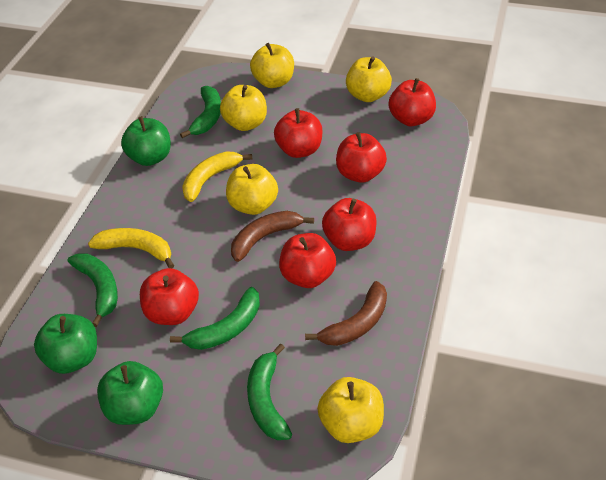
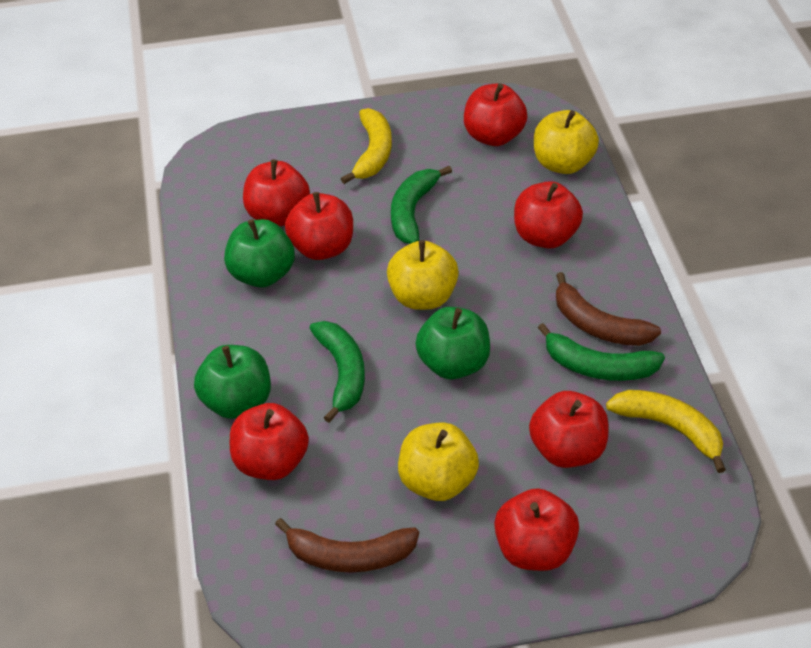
green banana: 4 -> 3
red apple: 6 -> 7
yellow apple: 5 -> 3

